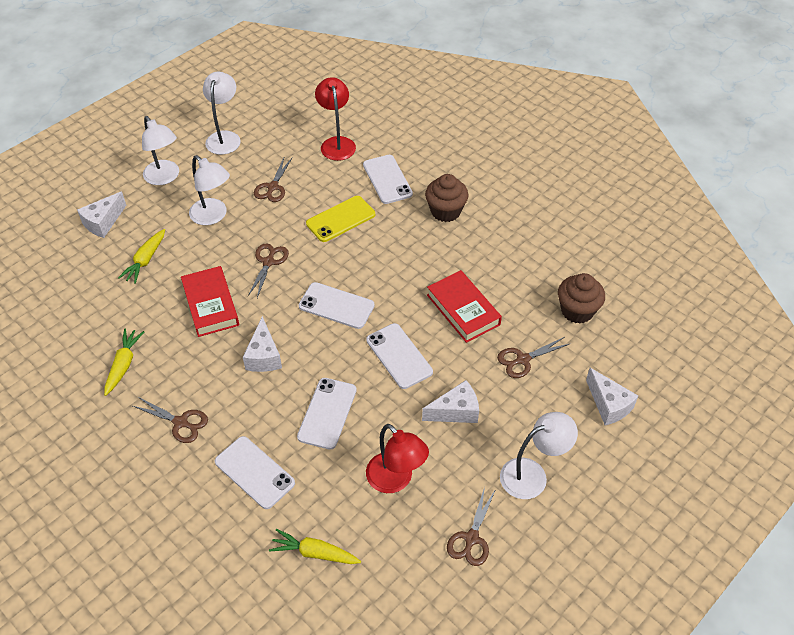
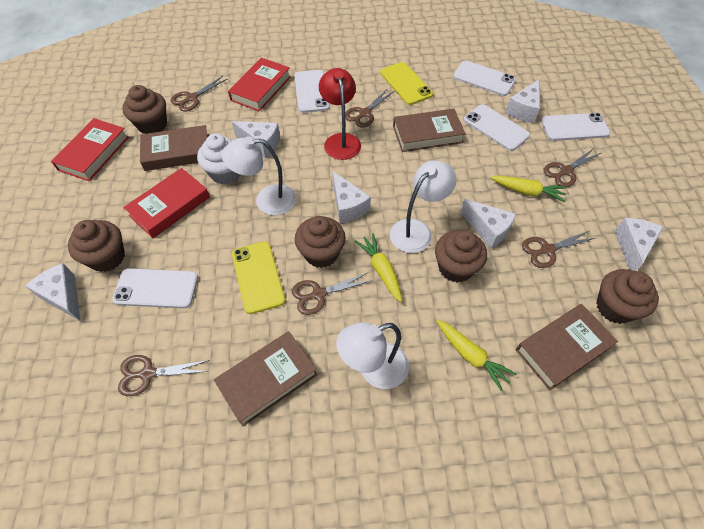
brown book: 0 -> 4
brown cupcake: 2 -> 5
brown scissors: 5 -> 6
red book: 2 -> 3
red lamp: 2 -> 1
white cheese: 4 -> 6
white cupcake: 0 -> 1
white lamp: 4 -> 3
yellow phone: 1 -> 2

